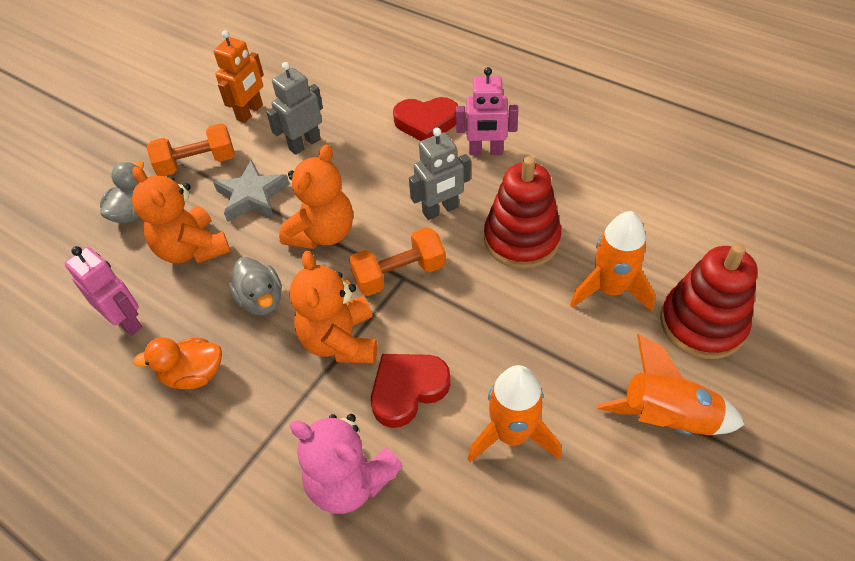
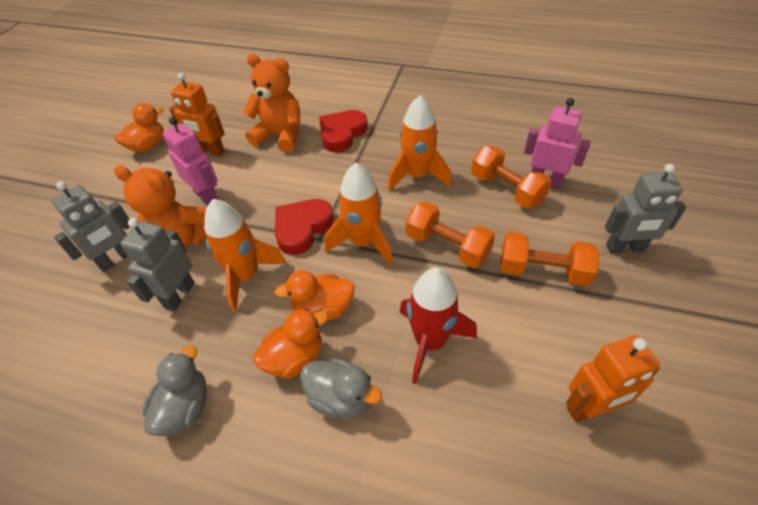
grey robot: 2 -> 3
grey star: 1 -> 0
orange duck: 1 -> 3
orange dumbbell: 2 -> 3
orange robot: 1 -> 2
orange teddy bear: 3 -> 2
pink teddy bear: 1 -> 0
red rocket: 0 -> 1
red stacking toy: 2 -> 0

